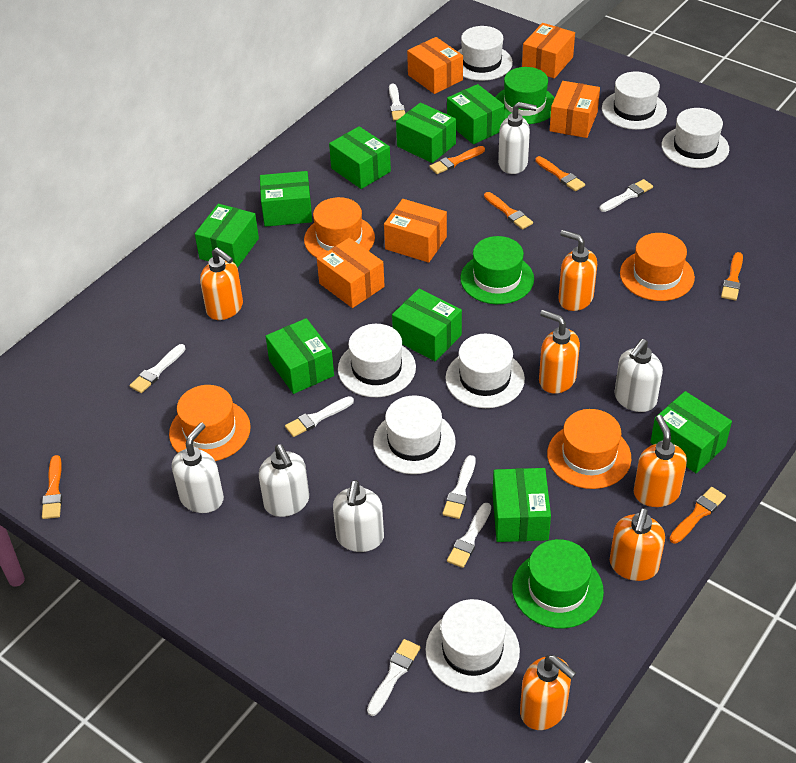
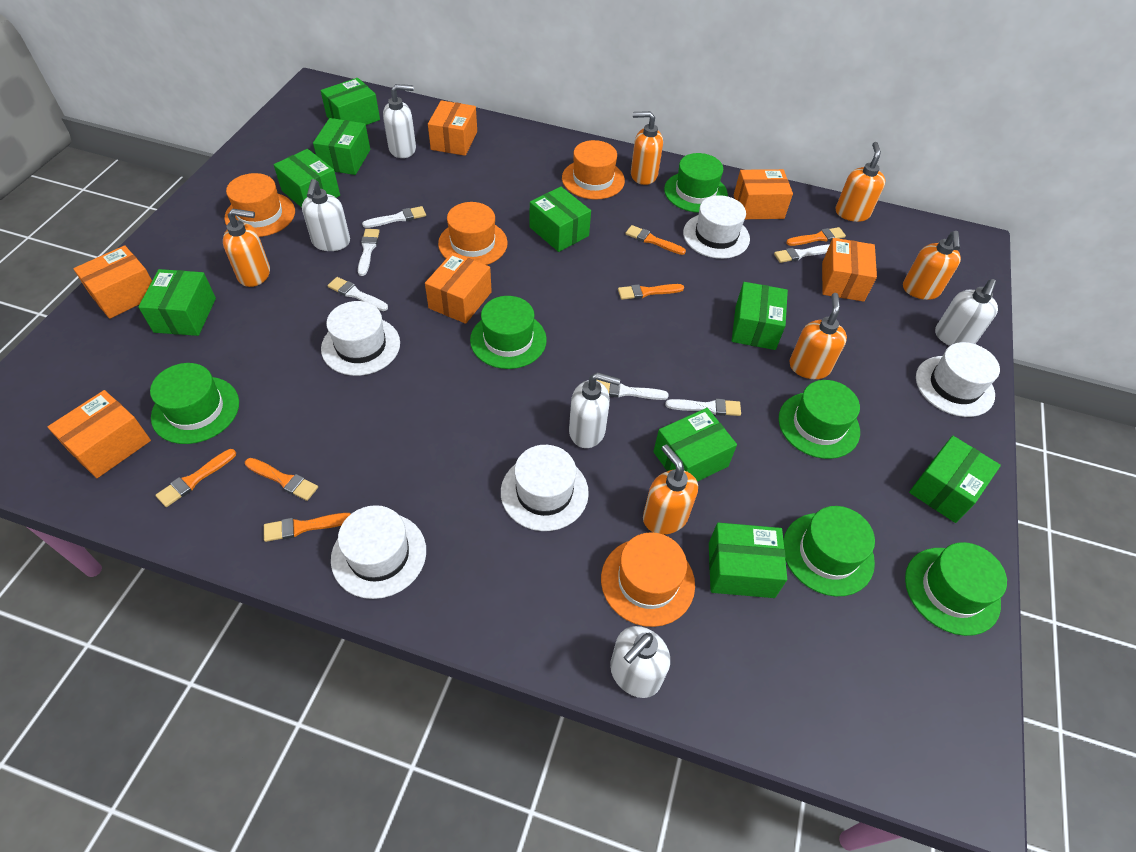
green hat: 3 -> 6
orange box: 5 -> 6
white brush: 7 -> 6
white hat: 7 -> 5

